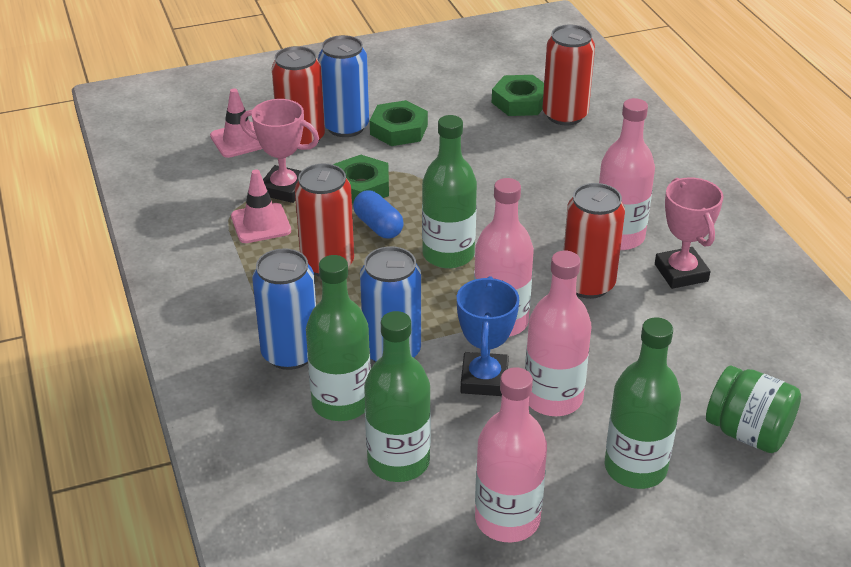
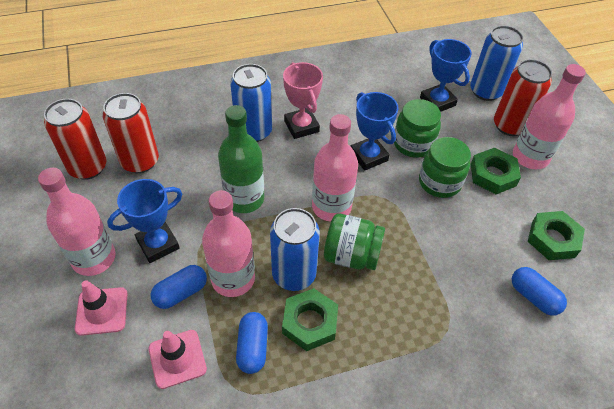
blue capsule: 1 -> 3
blue trophy: 1 -> 3
green bottle: 4 -> 1
green jar: 1 -> 3
pink trophy: 2 -> 1
red can: 4 -> 3

